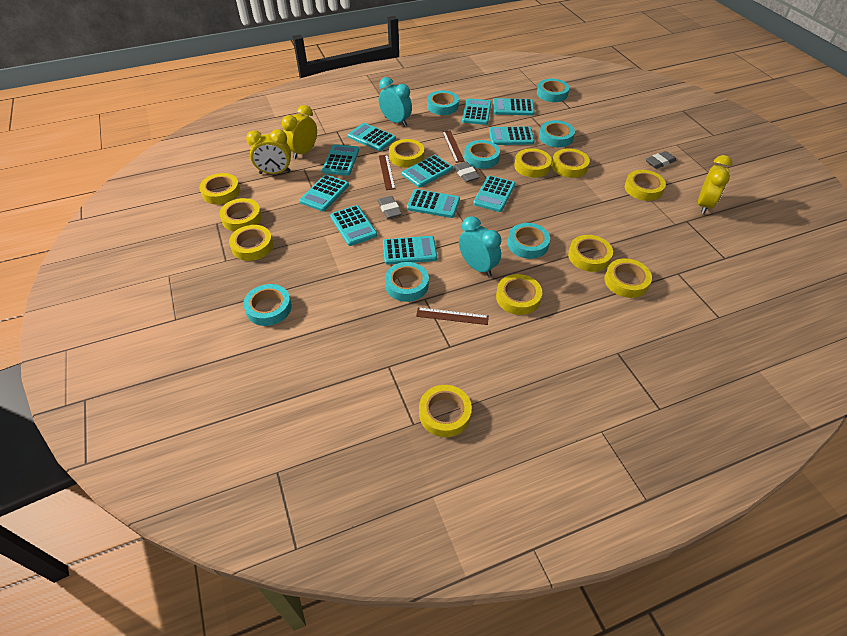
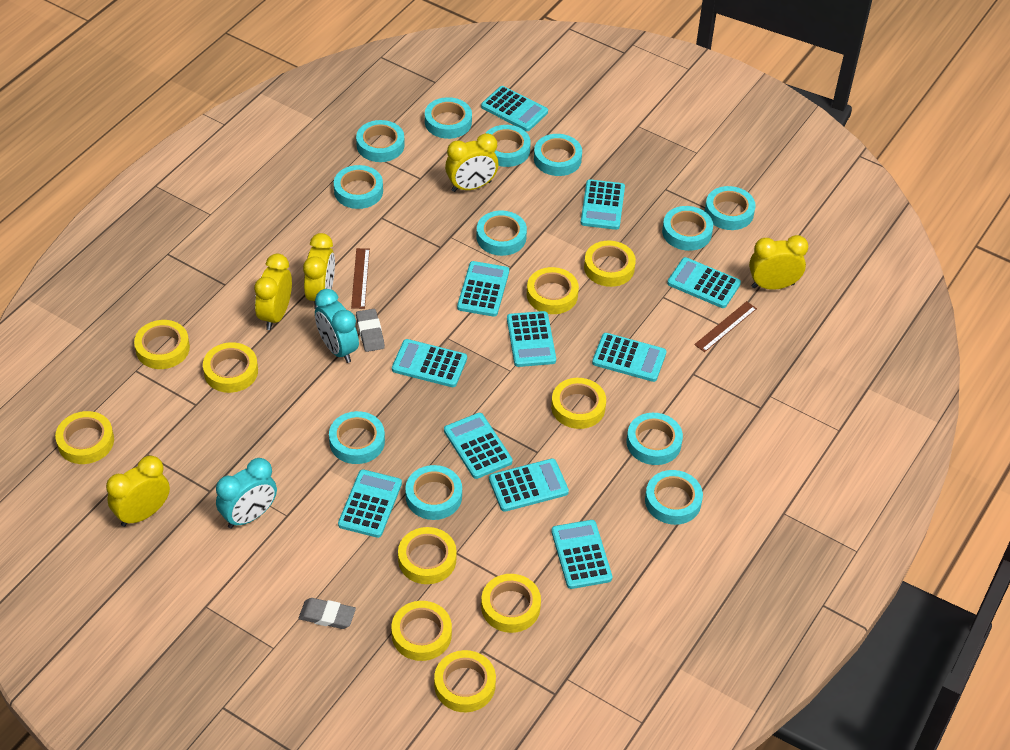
brown ruler: 3 -> 2
grey eraser: 3 -> 2
turquoise tape: 7 -> 12
yellow clock: 3 -> 5
yellow tape: 11 -> 10

